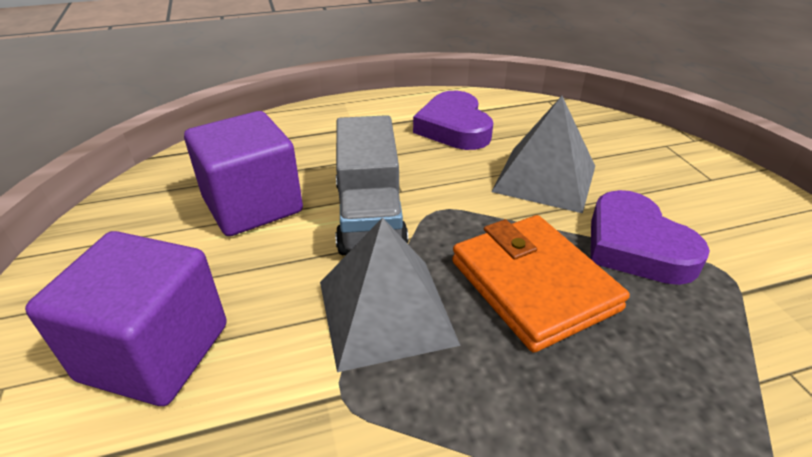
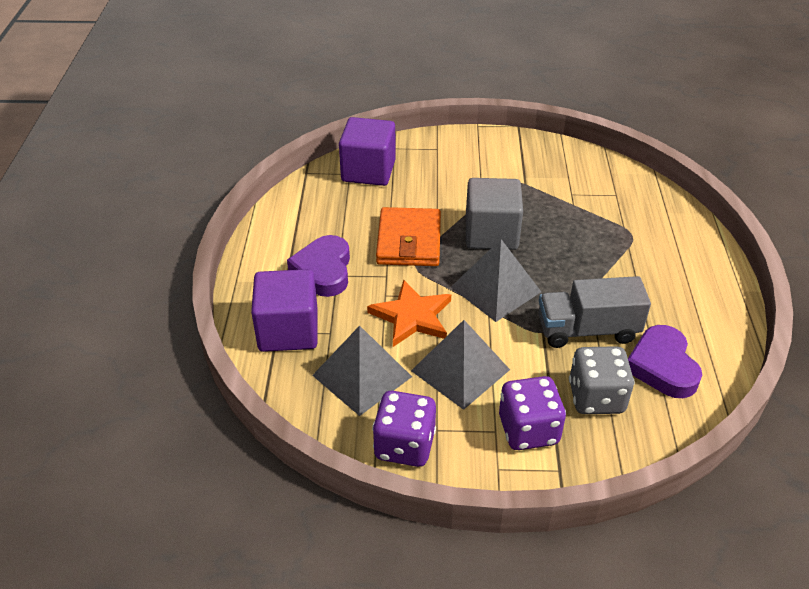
grey cube: 0 -> 1
grey dice: 0 -> 1
grey pyramid: 2 -> 3
orange star: 0 -> 1
purple dice: 0 -> 2

